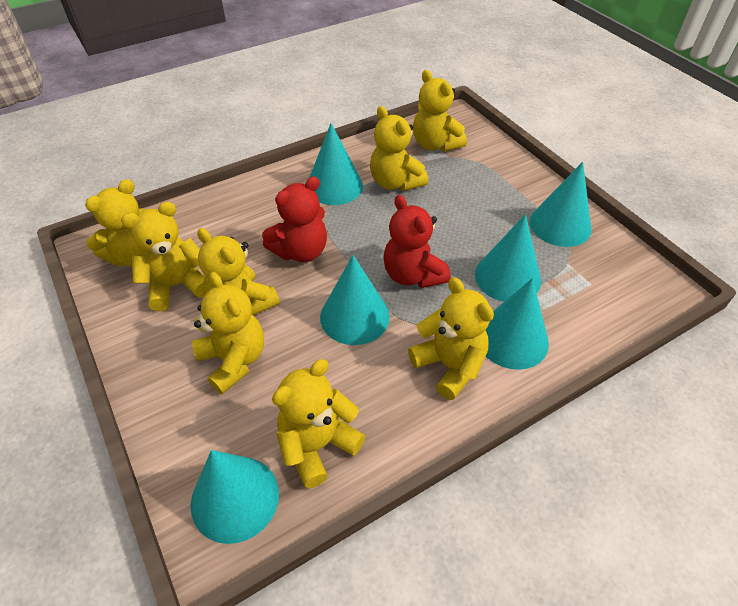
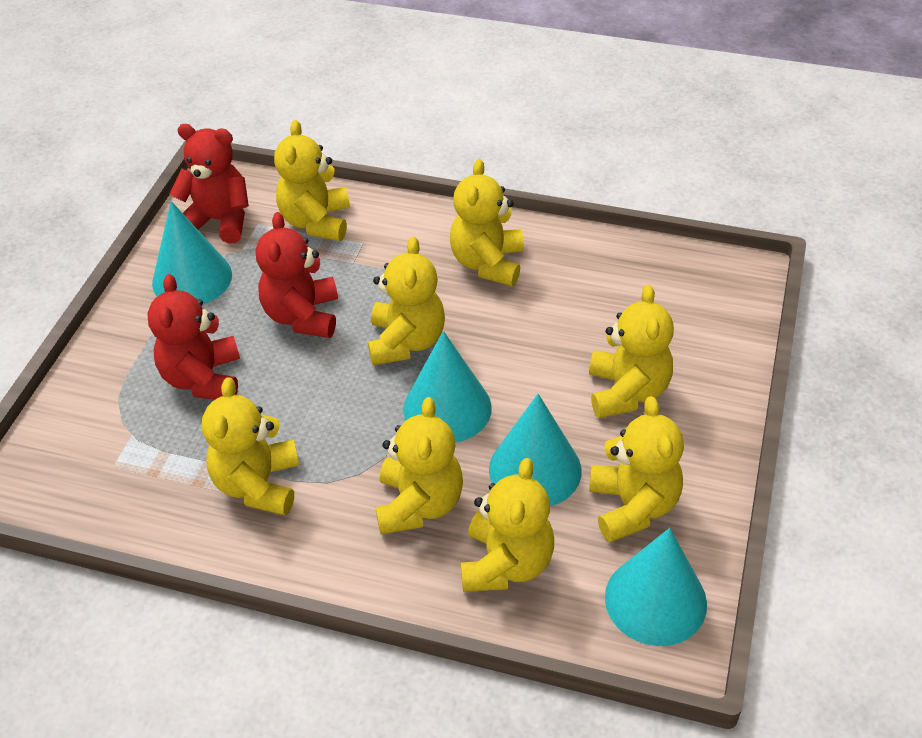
red teddy bear: 2 -> 3
turquoise cone: 6 -> 4

